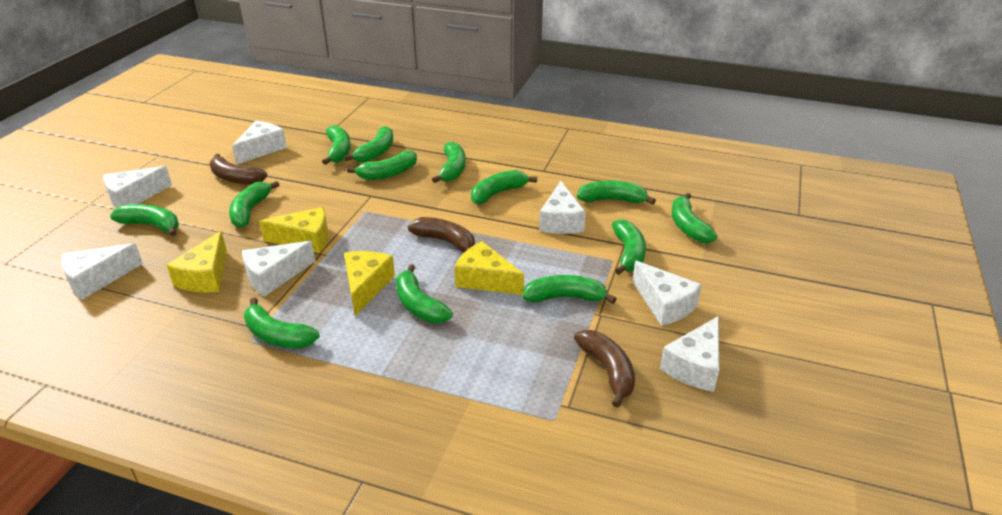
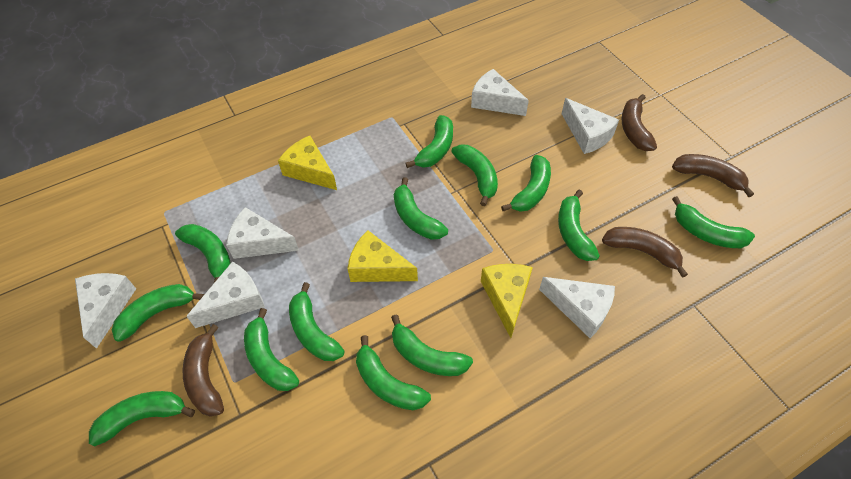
brown banana: 3 -> 4
white cheese: 7 -> 6
yellow cheese: 4 -> 3

